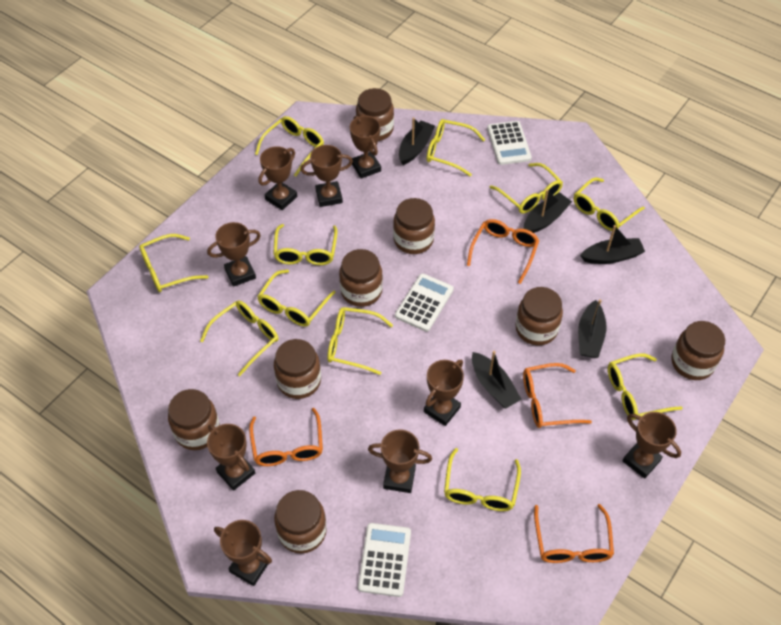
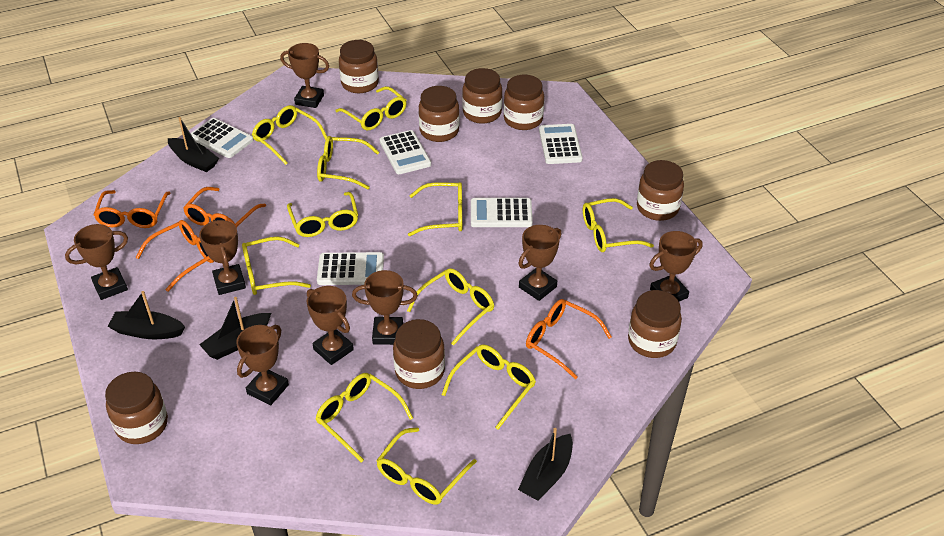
black boat: 5 -> 4
brown trophy: 9 -> 8
white calculator: 3 -> 5

